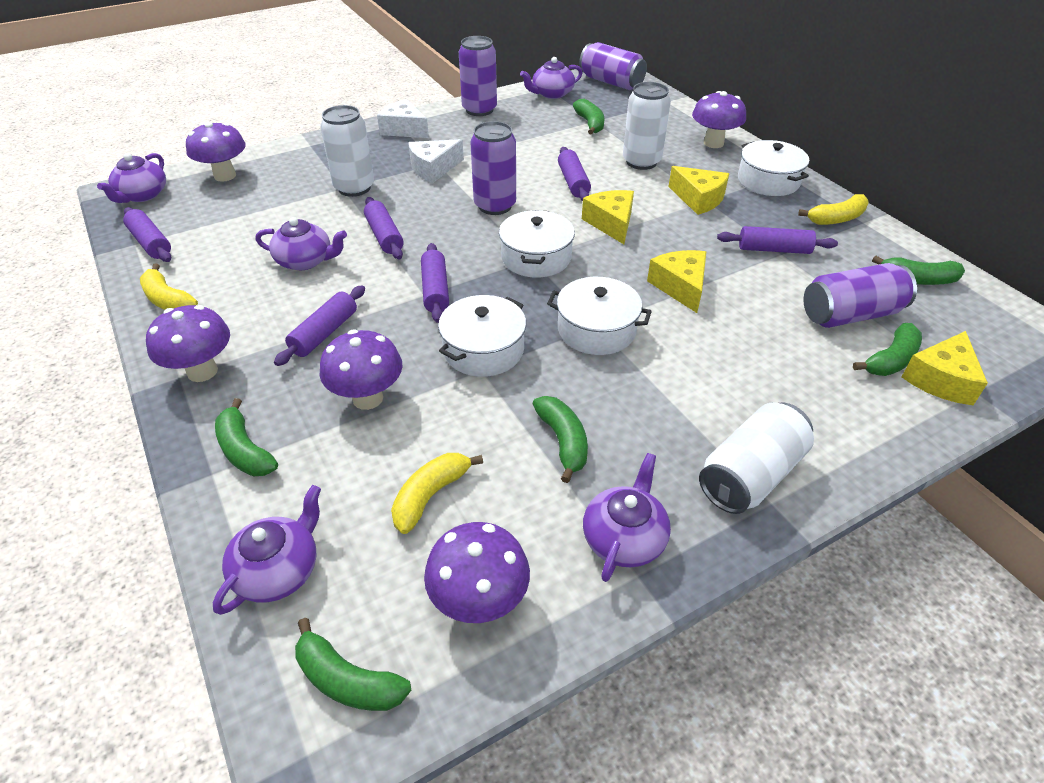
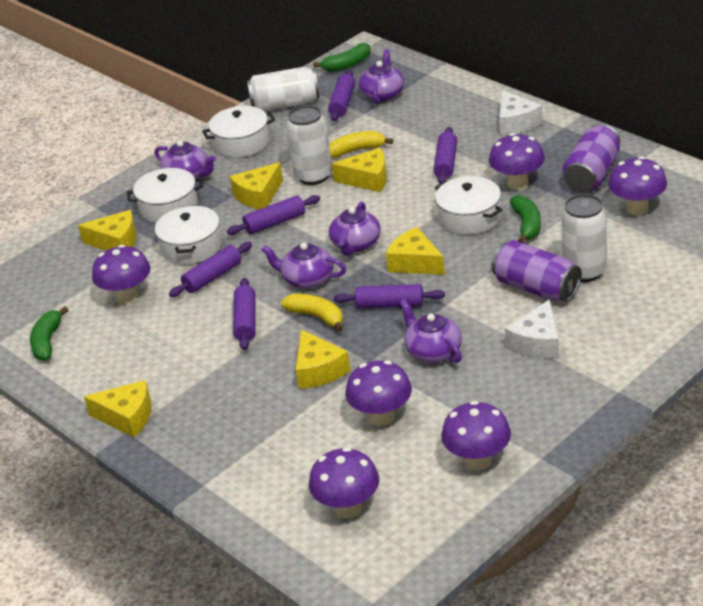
green banana: 6 -> 3
purple can: 4 -> 2
purple mushroom: 5 -> 6
yellow banana: 3 -> 2
yellow cheese: 4 -> 6

